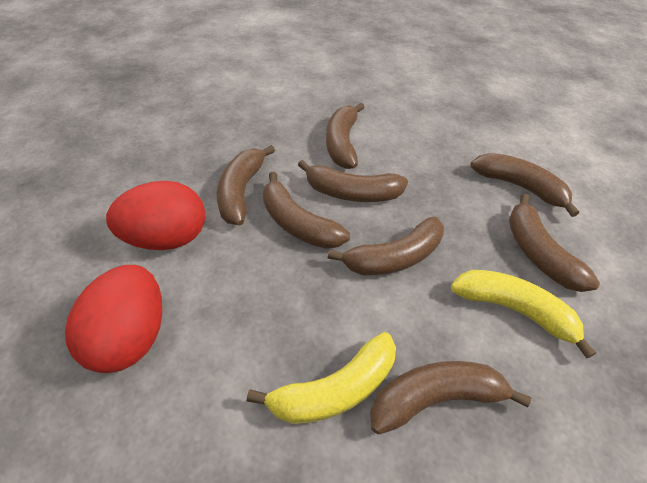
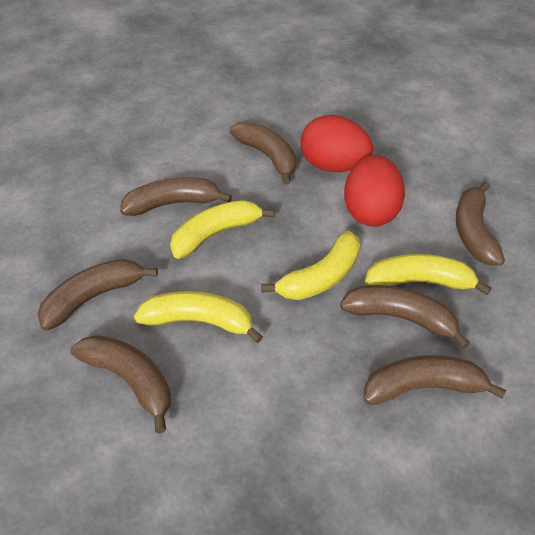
brown banana: 8 -> 7
yellow banana: 2 -> 4

